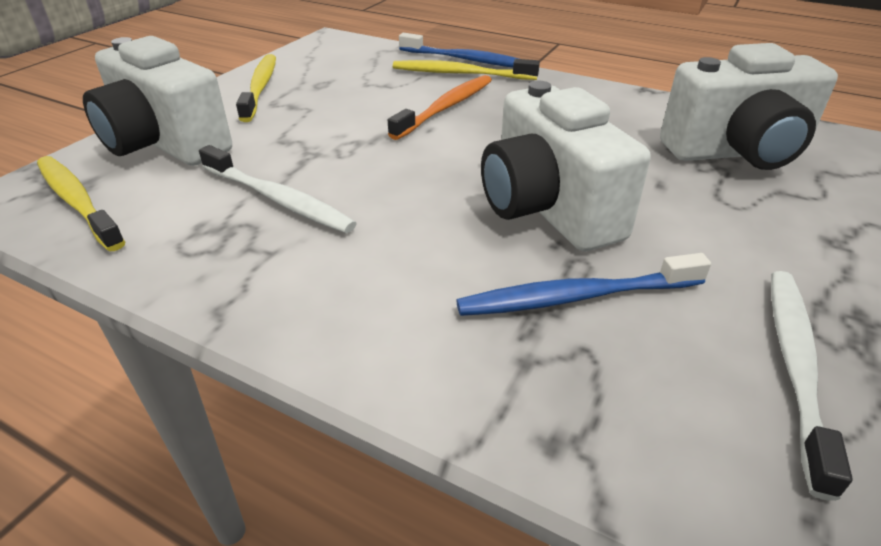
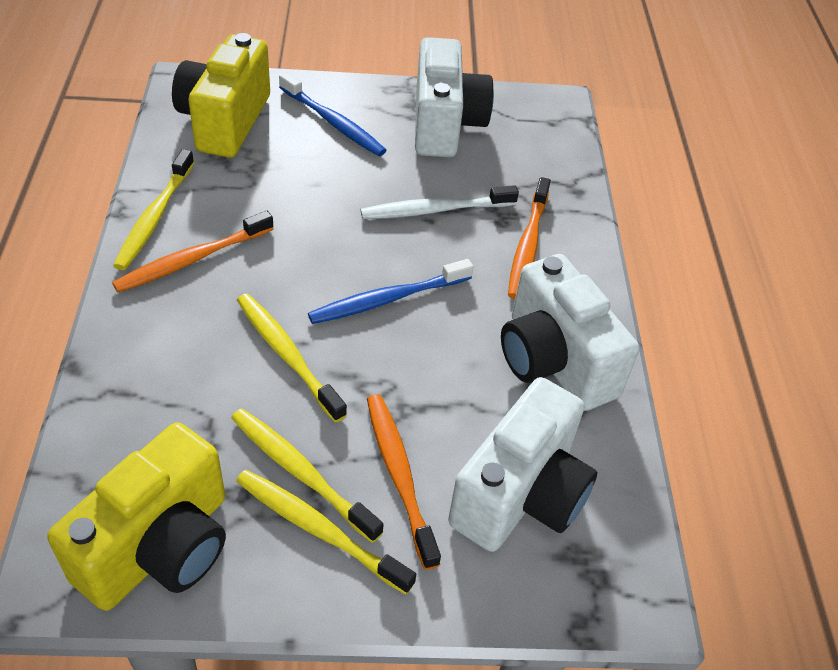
orange toothbrush: 1 -> 3
white toothbrush: 2 -> 1
yellow camera: 0 -> 2
yellow toothbrush: 3 -> 4

